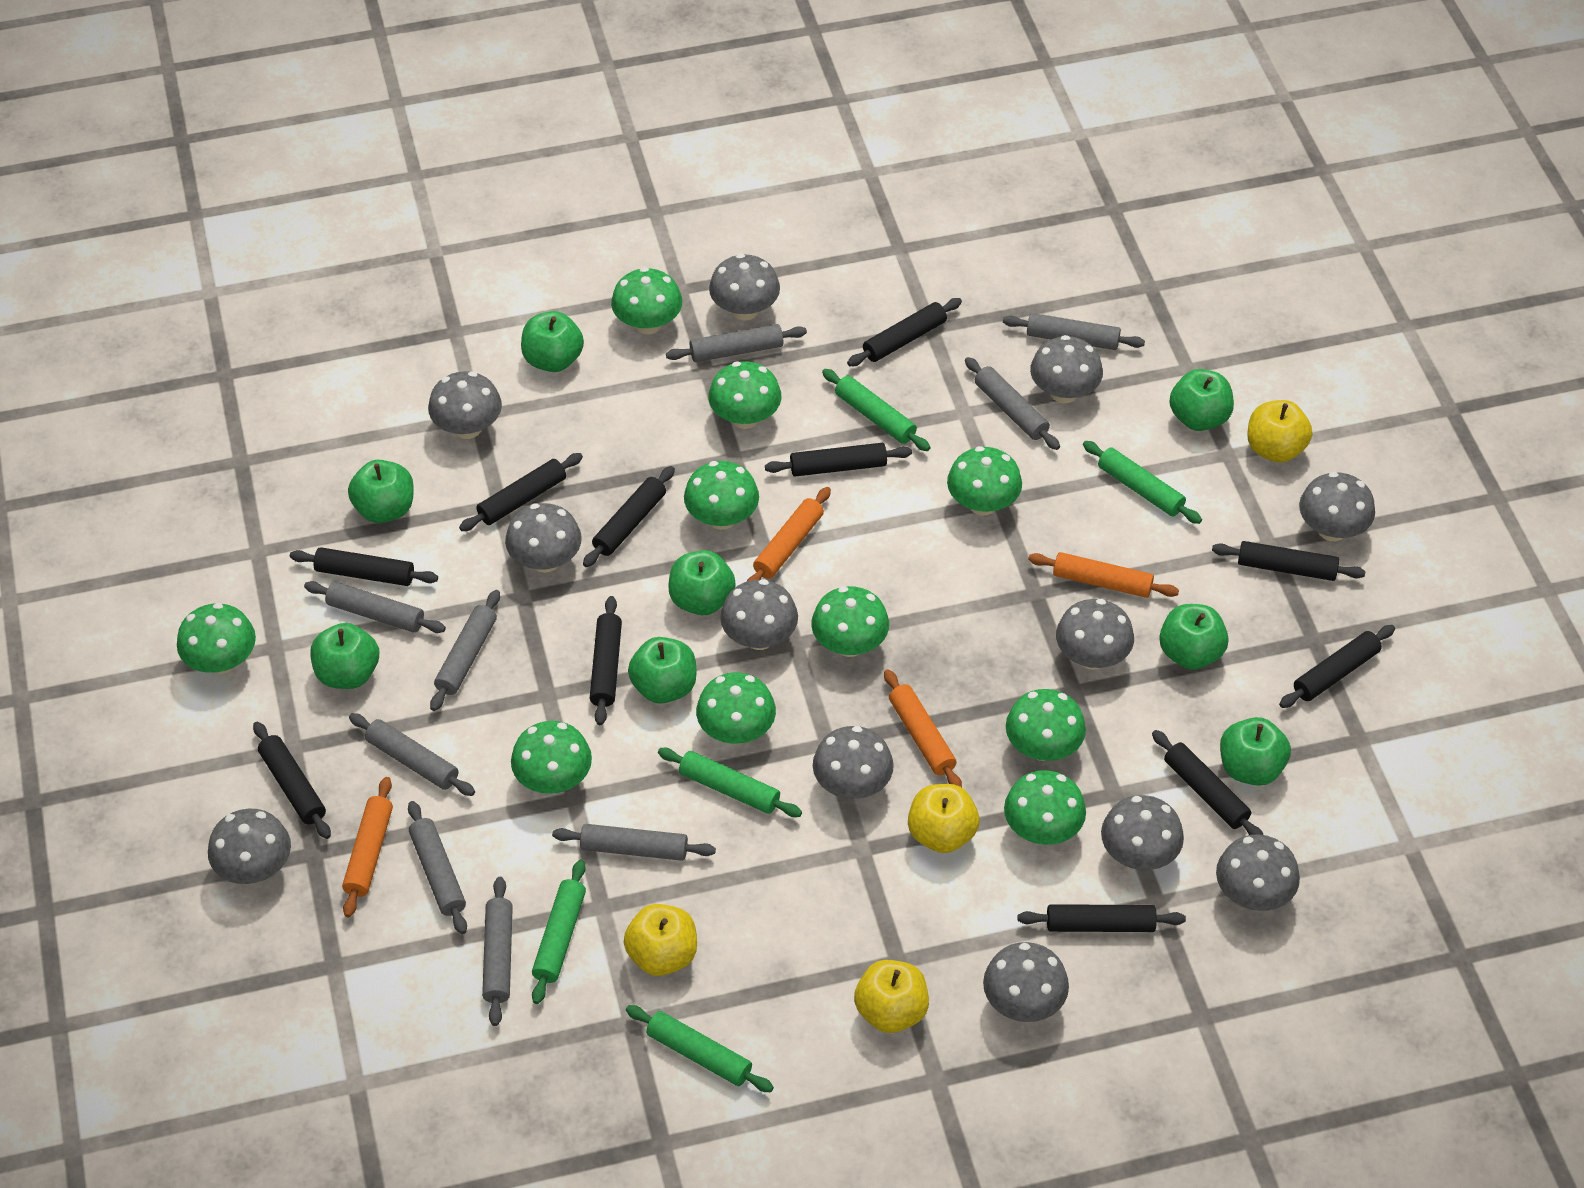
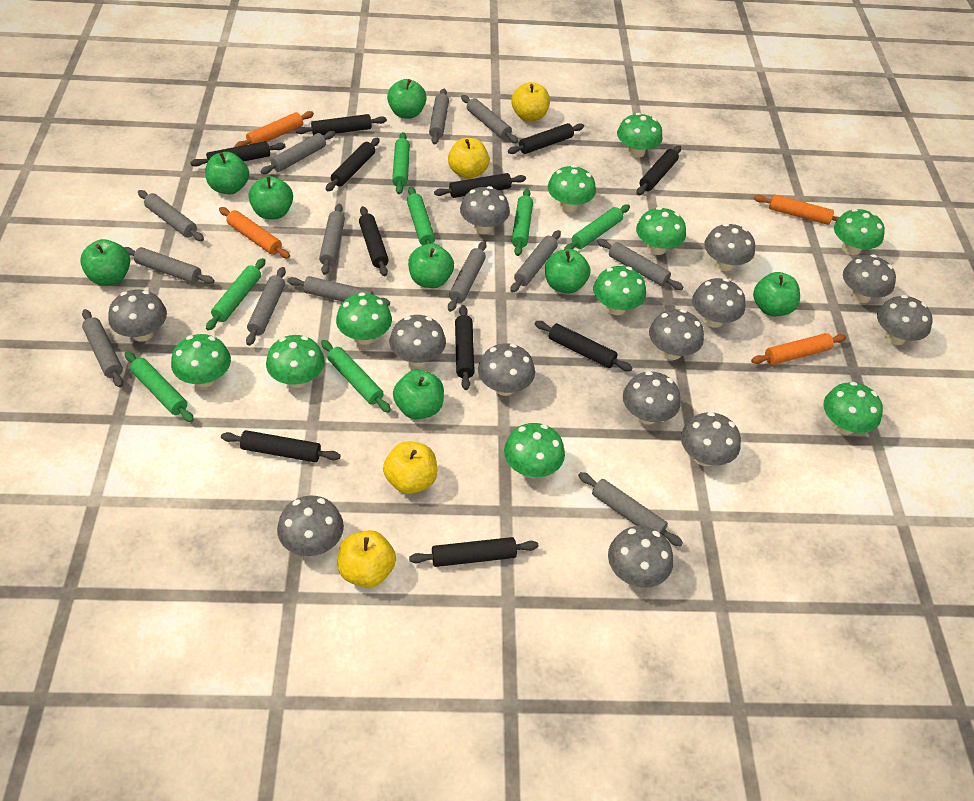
green rolling pin: 5 -> 7
grey mushroom: 12 -> 13
grey rolling pin: 9 -> 13

